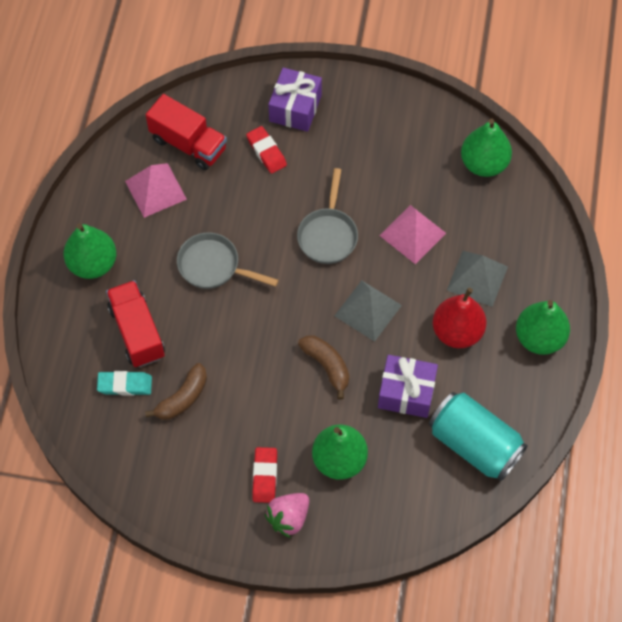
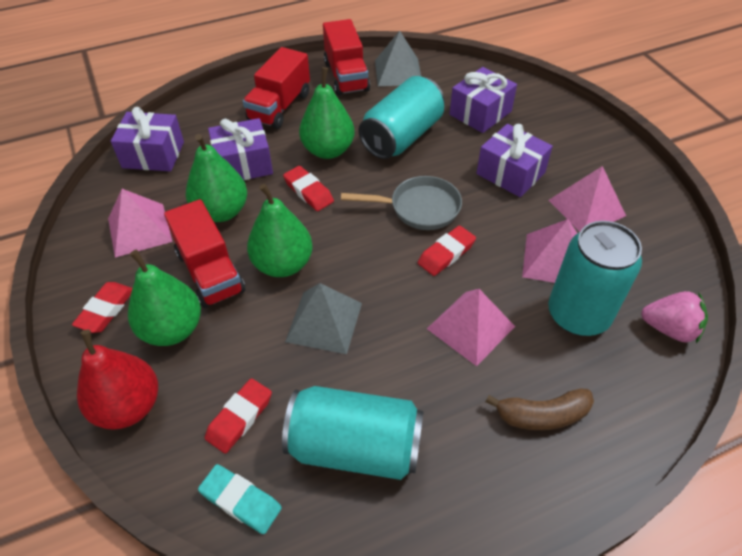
brown banana: 2 -> 1
grey pan: 2 -> 1
pink pyramid: 2 -> 4
purple gift: 2 -> 4
red eraser: 2 -> 4
red truck: 2 -> 3
turquoise can: 1 -> 3

